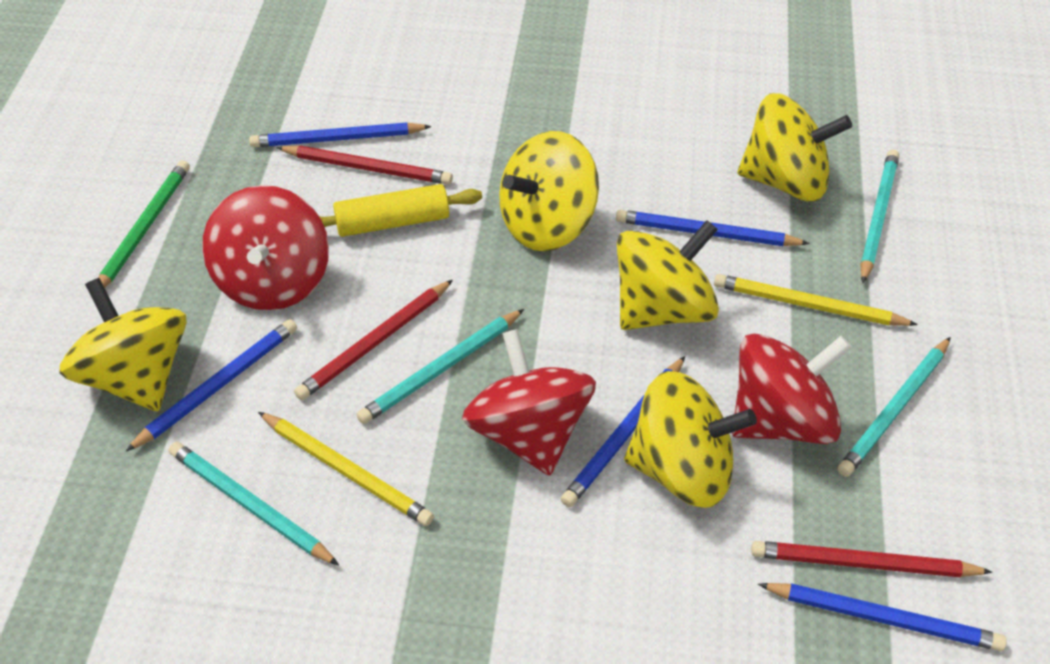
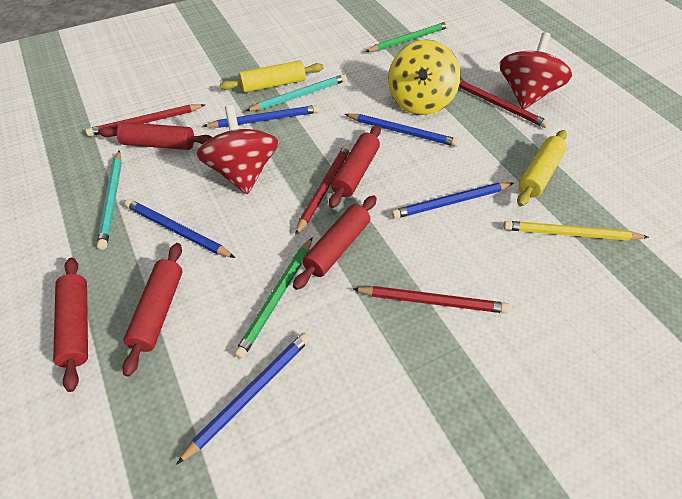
green pencil: 1 -> 2
red pencil: 3 -> 4
red rolling pin: 0 -> 5
red spinning top: 3 -> 2
turquoise pencil: 4 -> 2
yellow pencil: 2 -> 1
yellow rolling pin: 1 -> 2
yellow spinning top: 5 -> 1

